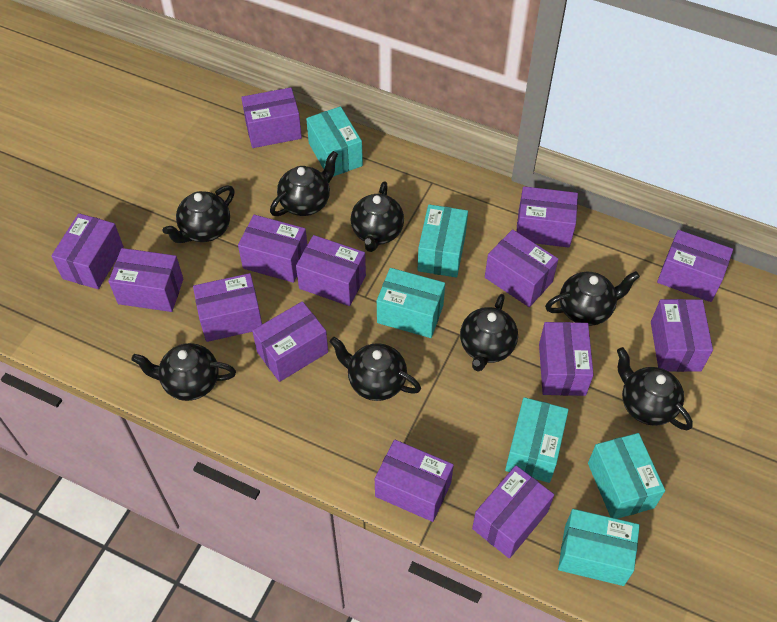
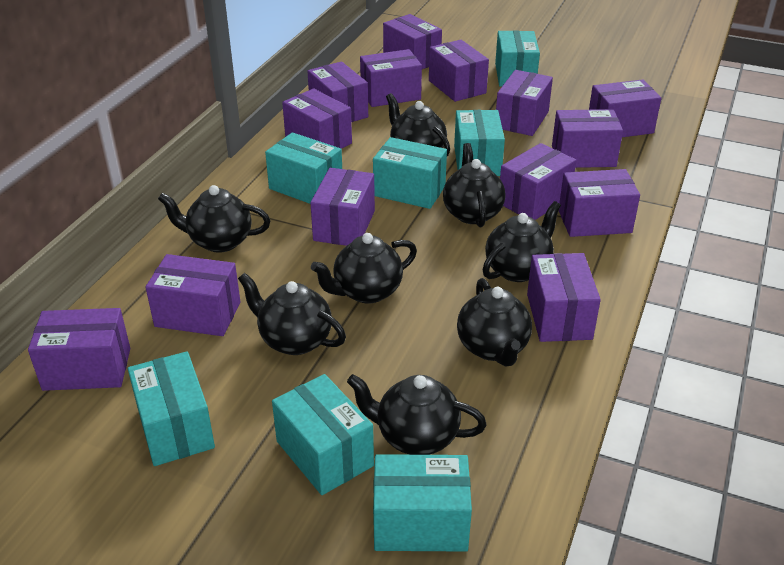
turquoise box: 6 -> 7

